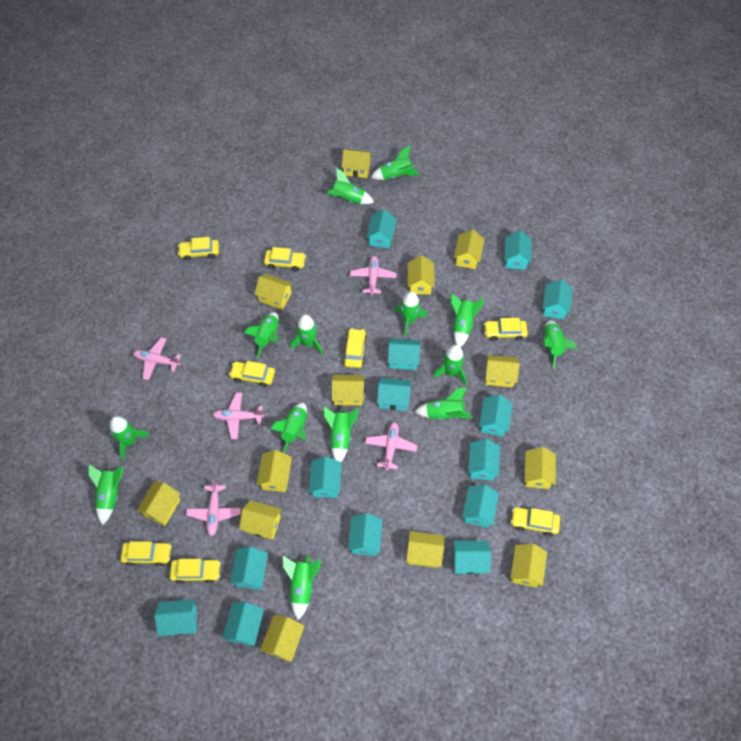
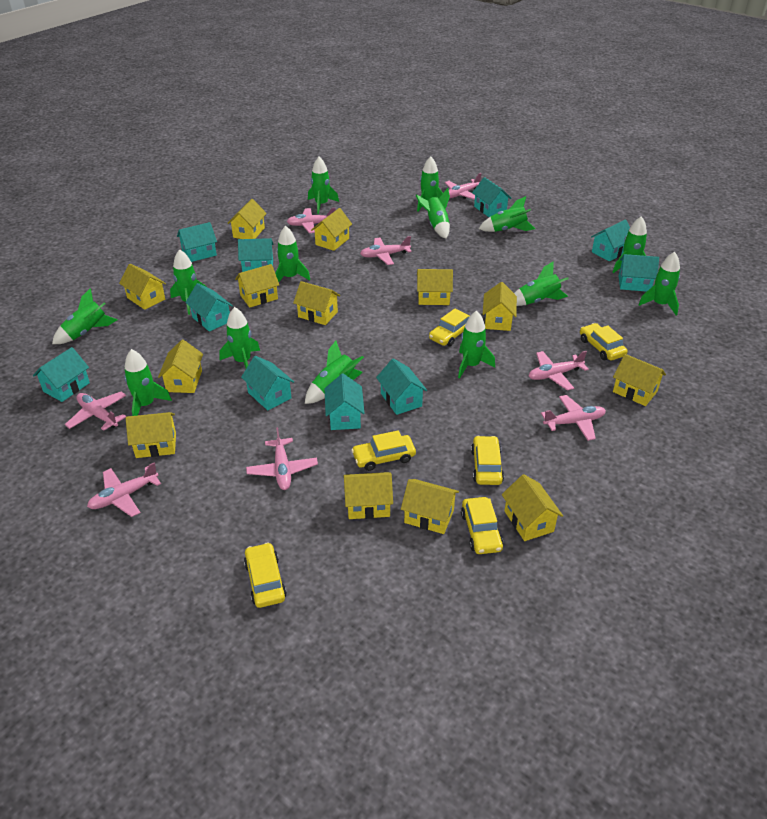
pink plane: 5 -> 8
turquoise house: 14 -> 10
yellow car: 8 -> 6

